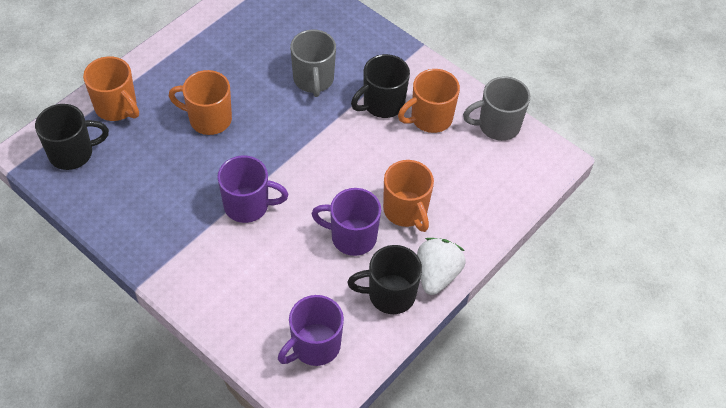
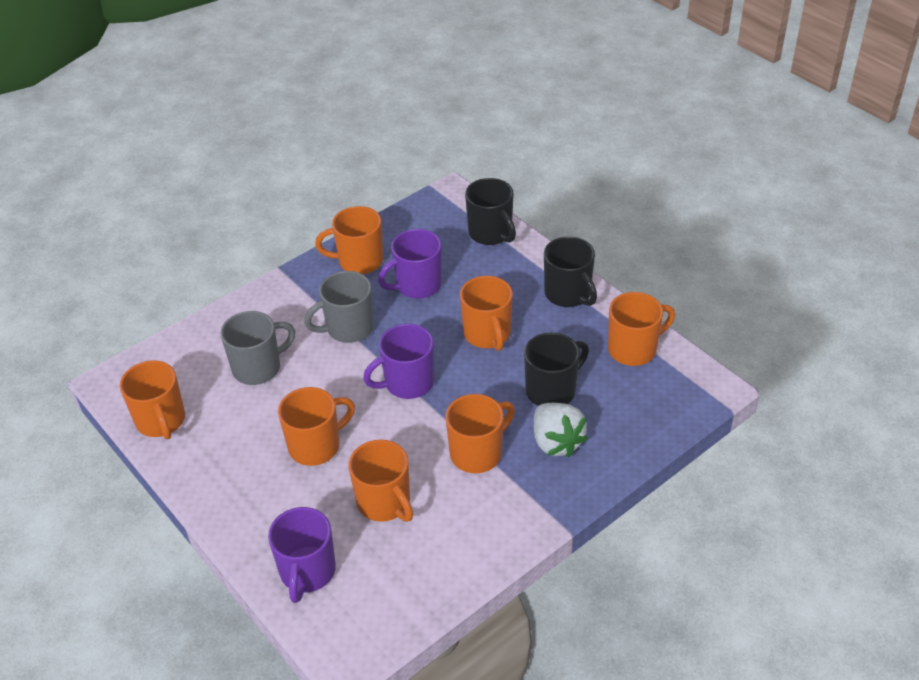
orange mug: 4 -> 7

